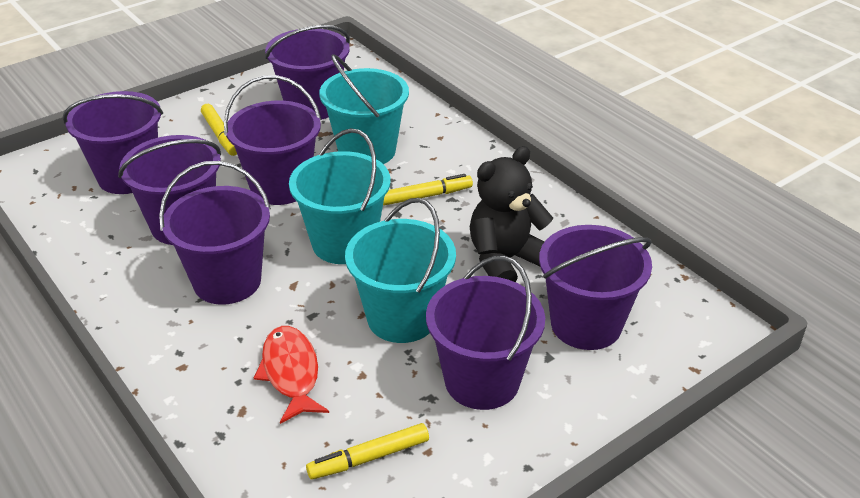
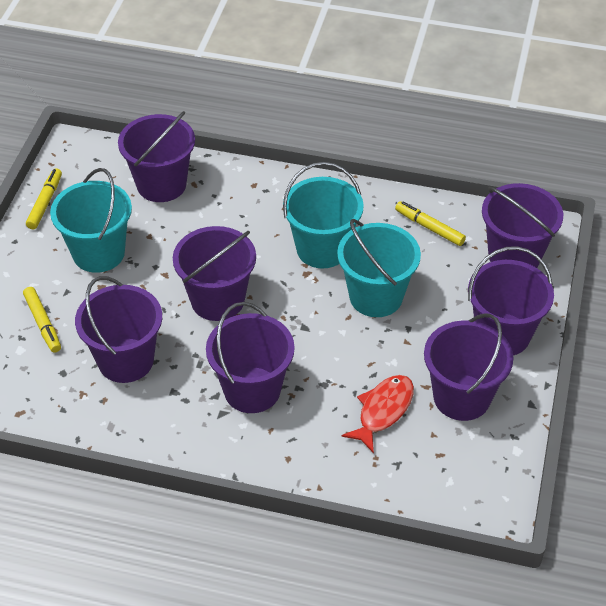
black teddy bear: 1 -> 0

